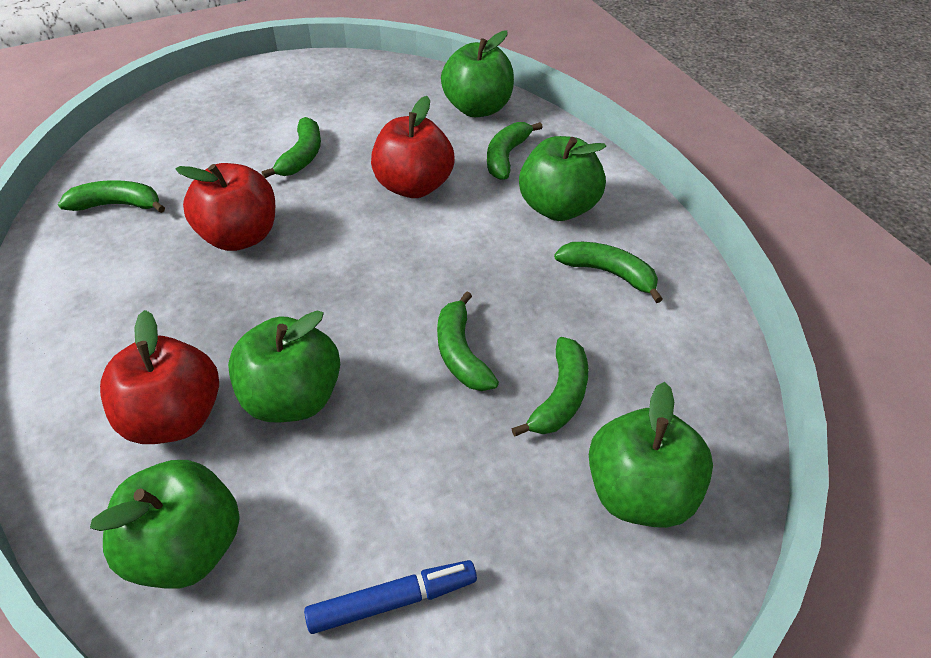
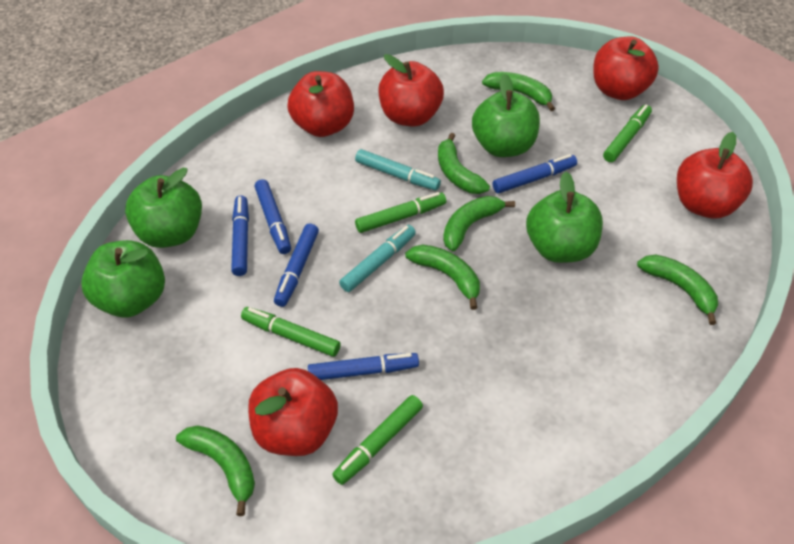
blue marker: 1 -> 5
green apple: 5 -> 4
green marker: 0 -> 4
red apple: 3 -> 5
turquoise marker: 0 -> 2

